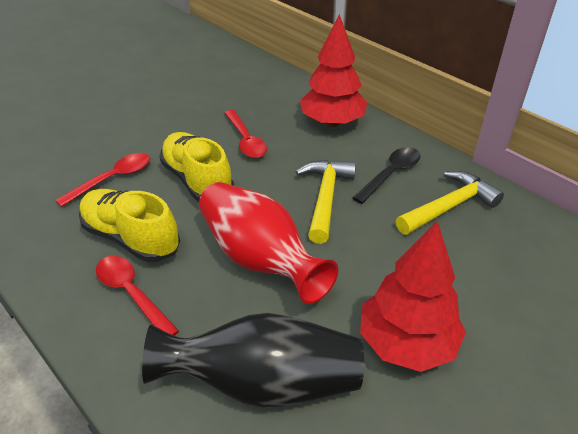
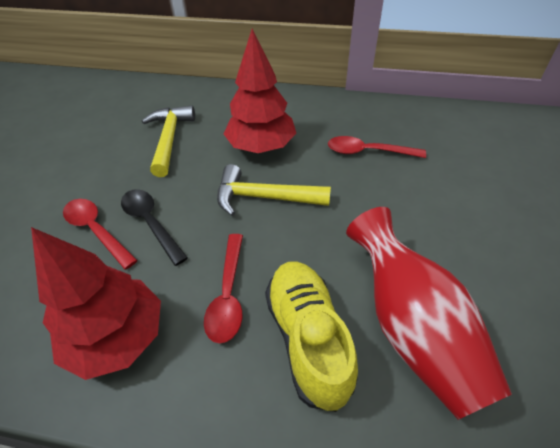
black vase: 1 -> 0
yellow shoe: 2 -> 1

